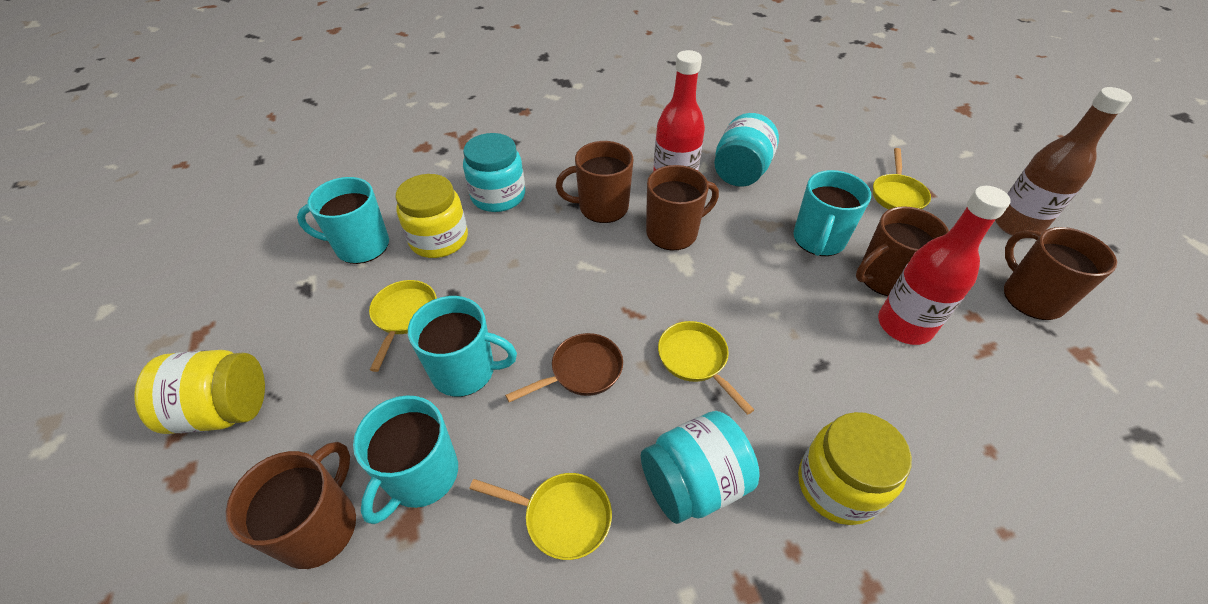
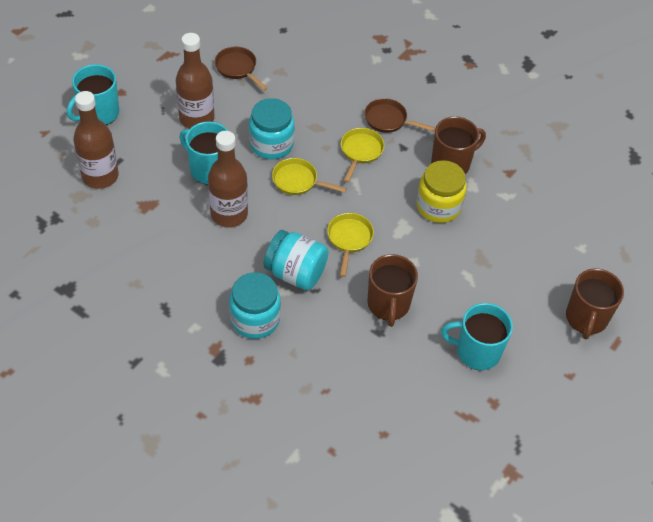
brown bottle: 1 -> 3
brown mug: 5 -> 3
brown pan: 1 -> 2
red bottle: 2 -> 0
turquoise mug: 4 -> 3
yellow jar: 3 -> 1
yellow pan: 4 -> 3

